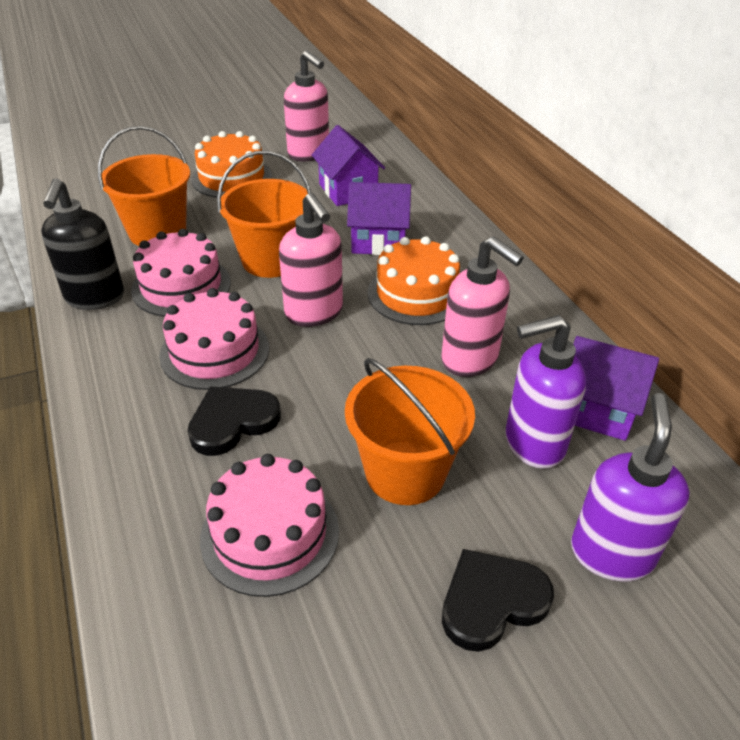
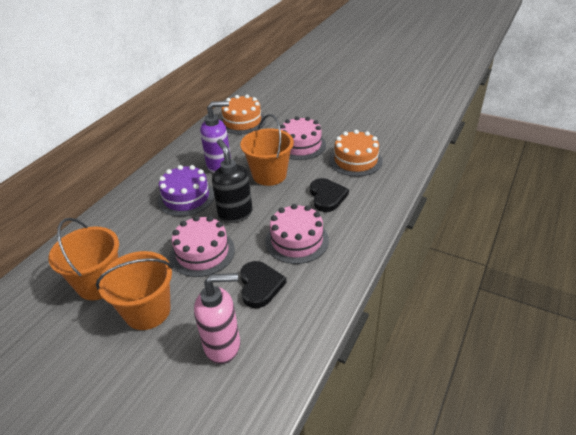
pink soap dispenser: 3 -> 1
purple cake: 0 -> 1
purple house: 3 -> 0
purple soap dispenser: 2 -> 1

